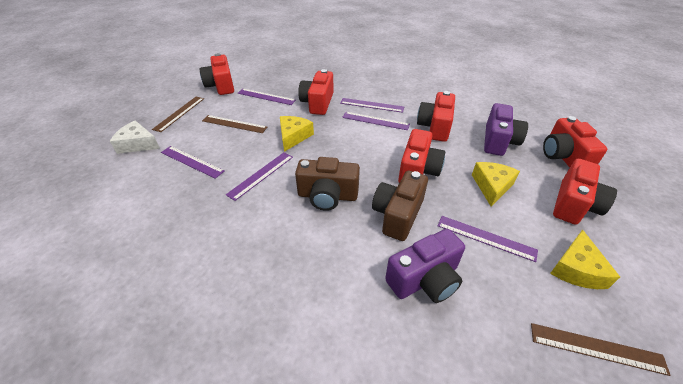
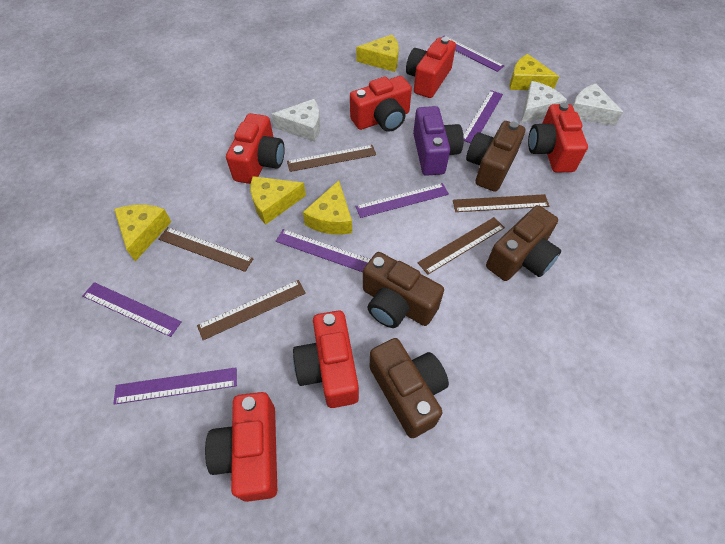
brown camera: 2 -> 4
brown ruler: 3 -> 5
purple camera: 2 -> 1
white cheese: 1 -> 3
yellow cheese: 3 -> 5

